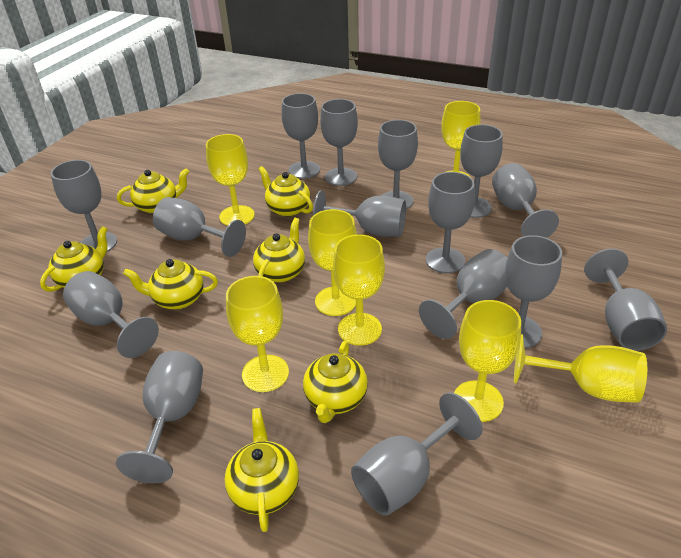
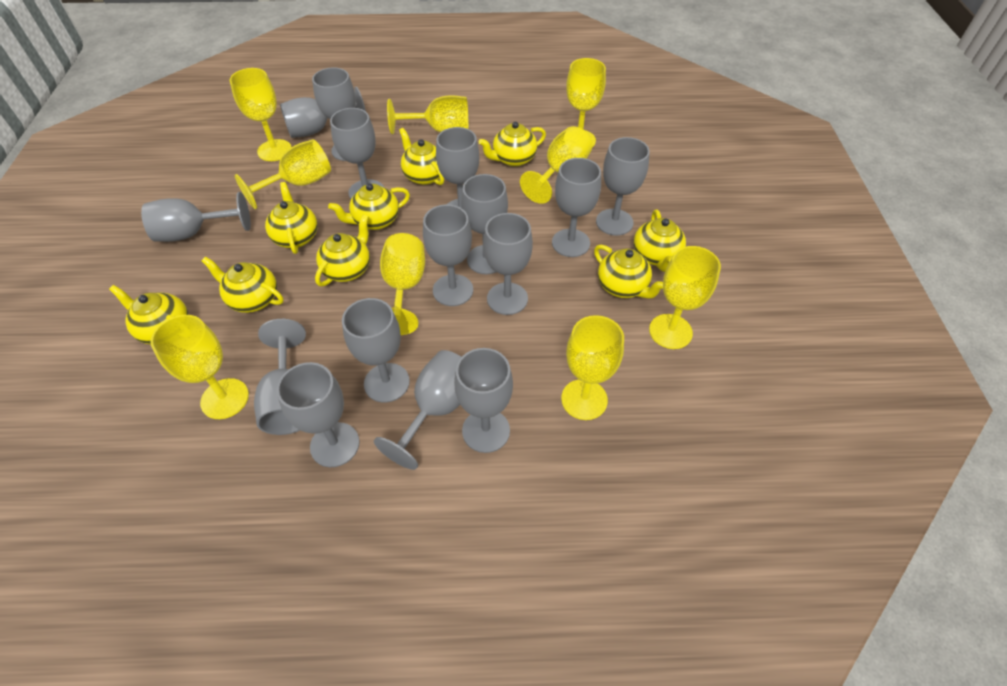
yellow goblet: 7 -> 9
yellow teapot: 7 -> 9

